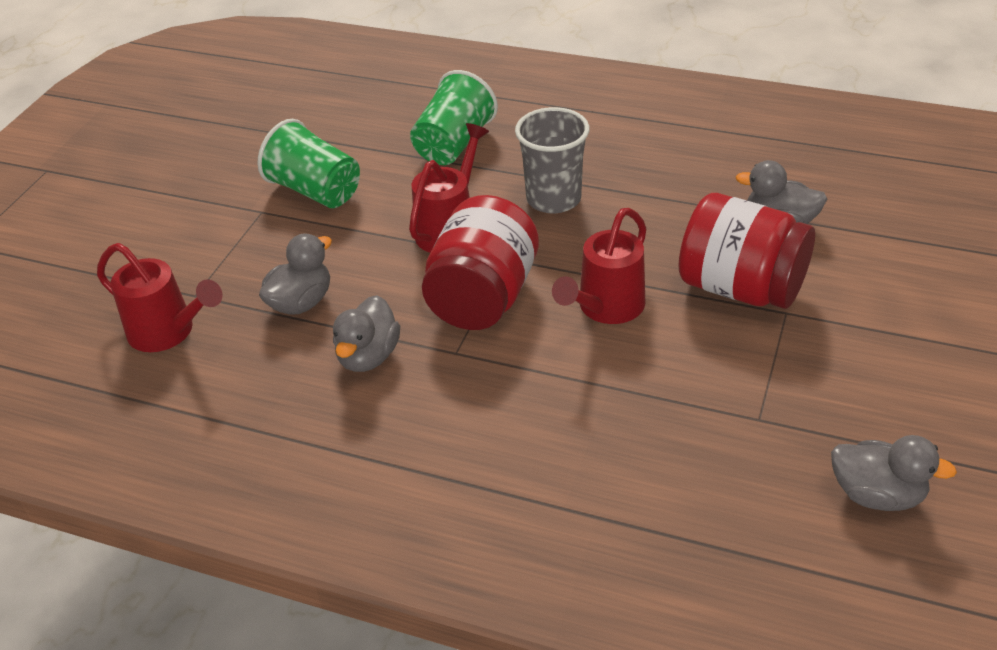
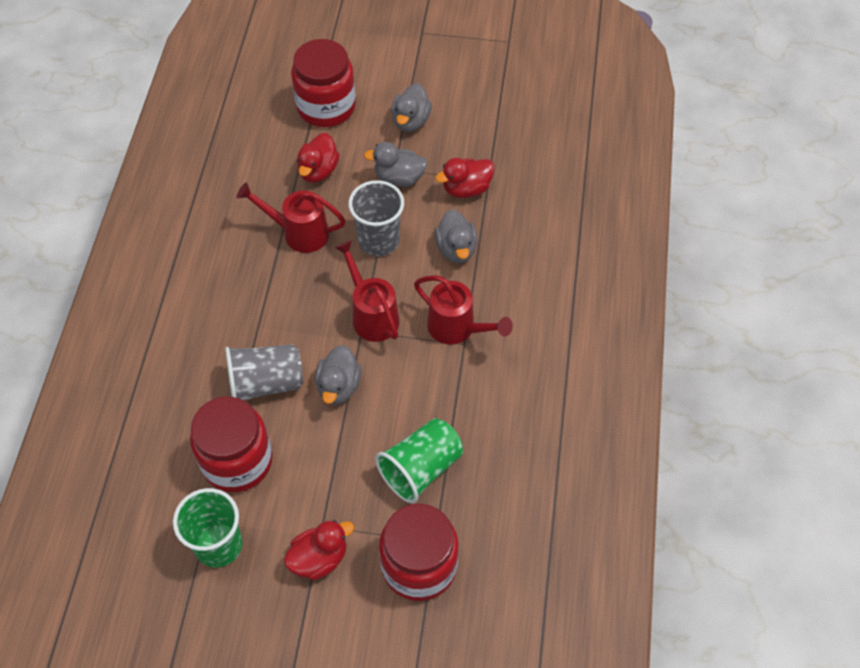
grey cup: 1 -> 2
red duck: 0 -> 3
red jar: 2 -> 3

